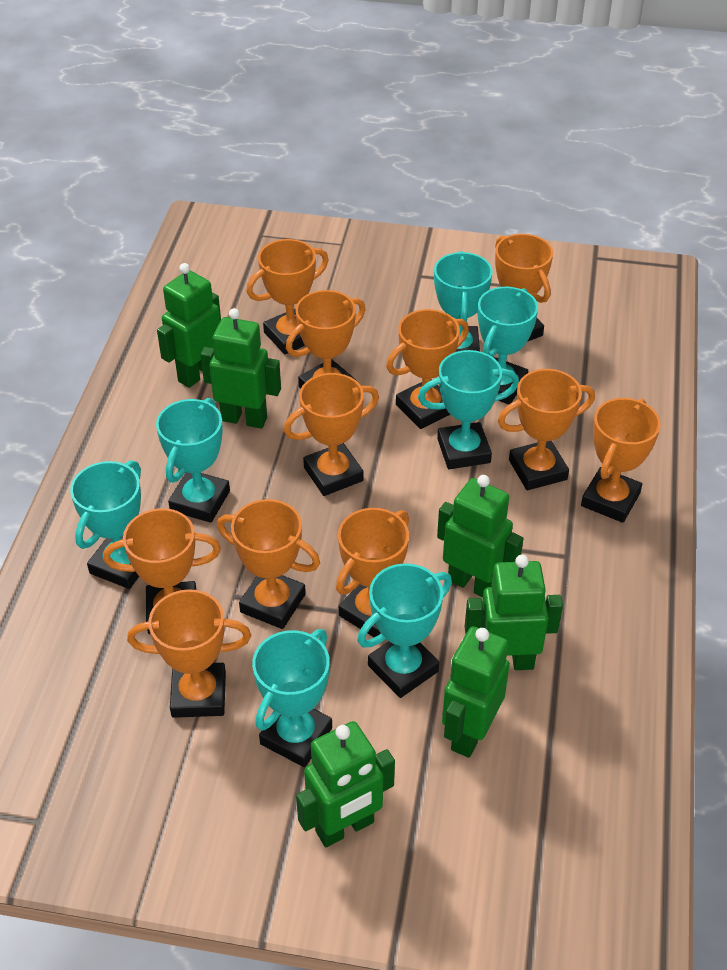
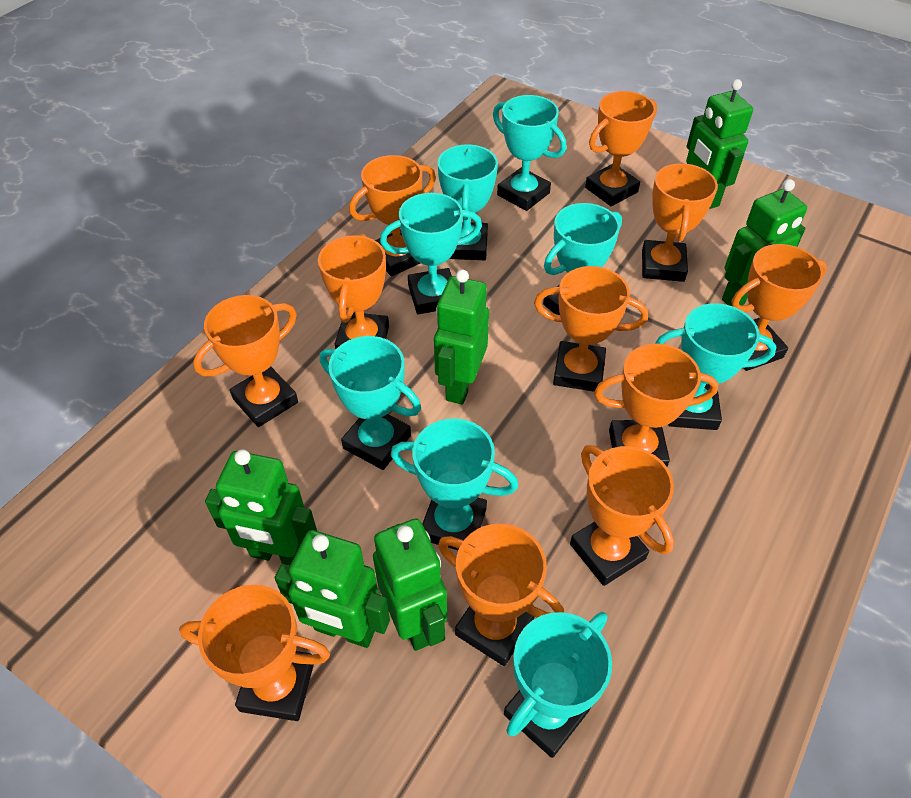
turquoise trophy: 7 -> 8

